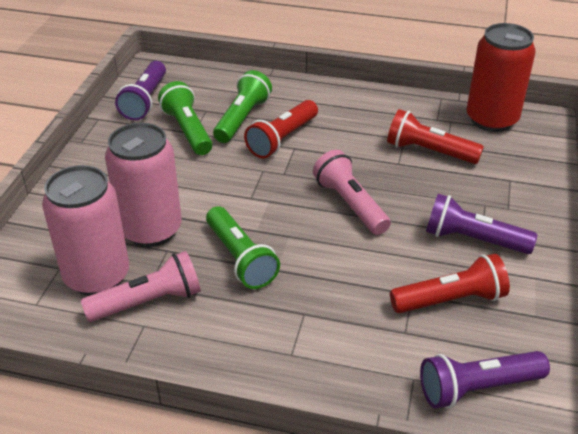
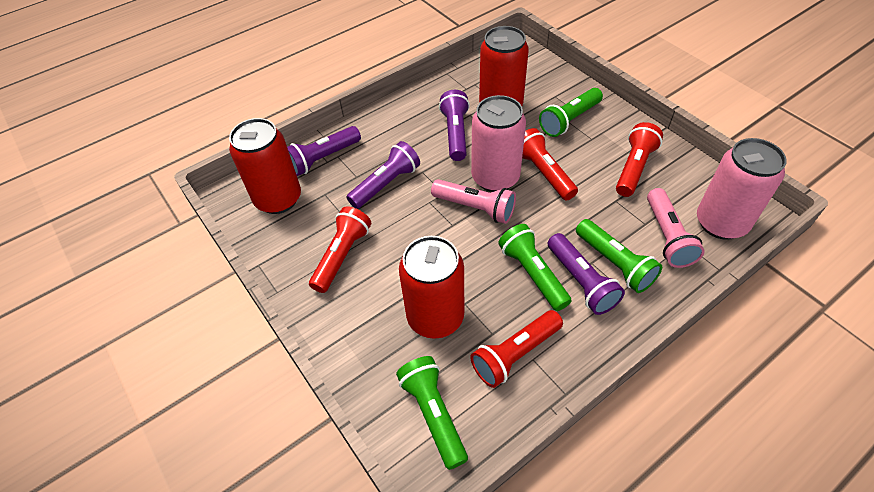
green flashlight: 3 -> 4
purple flashlight: 3 -> 4
red can: 1 -> 3
red flashlight: 3 -> 4

